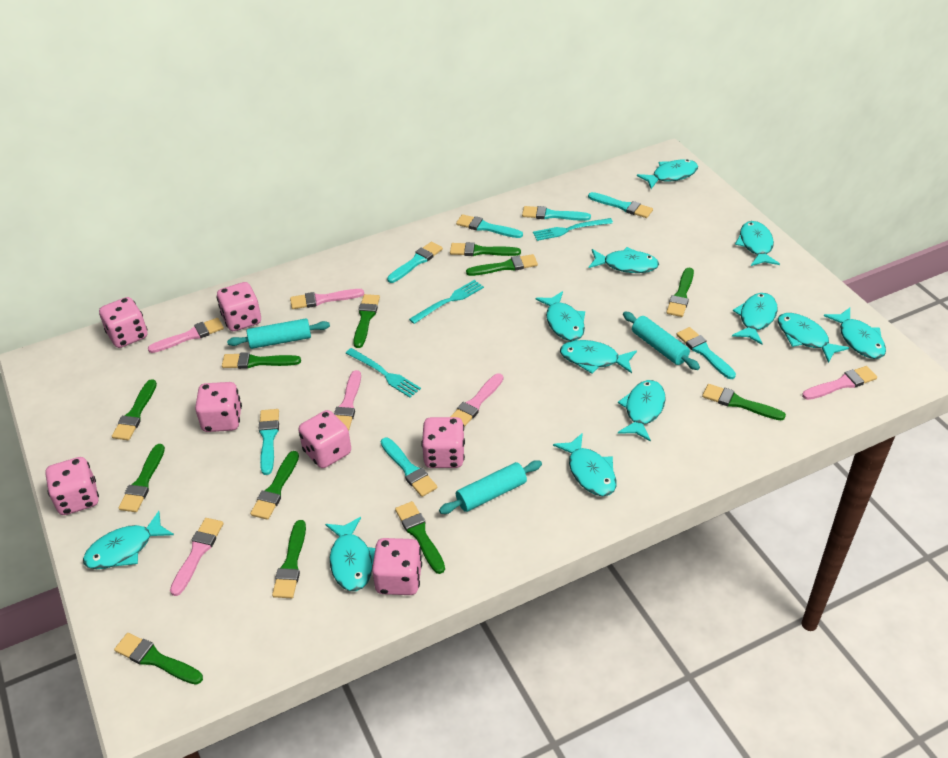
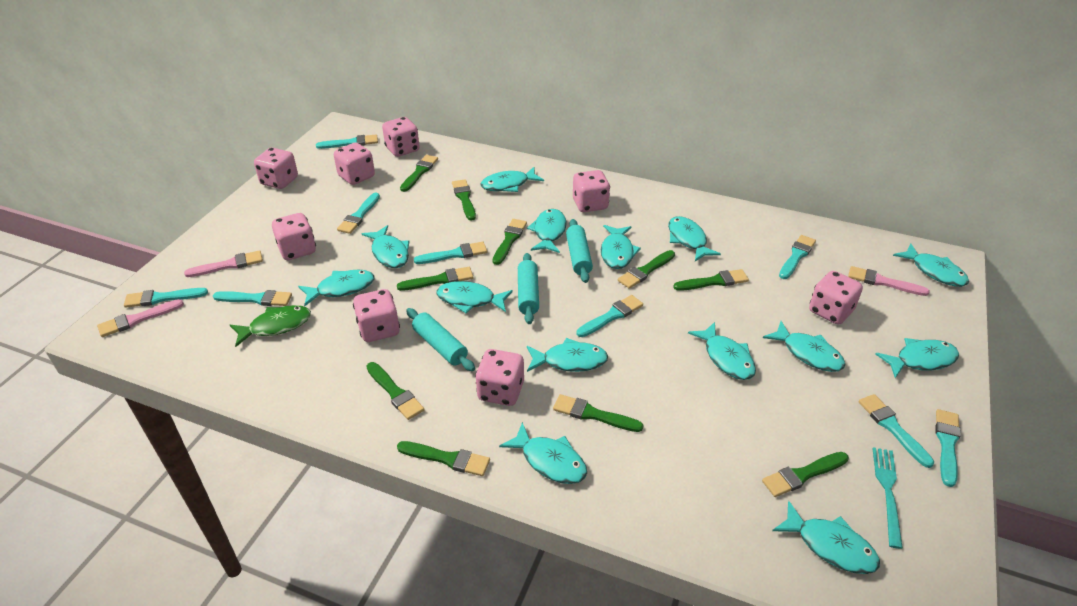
green brush: 12 -> 10
green fish: 0 -> 1
pink brush: 6 -> 3
pink dice: 7 -> 8
turquoise brush: 7 -> 9
turquoise fish: 12 -> 14
turquoise fork: 3 -> 1

